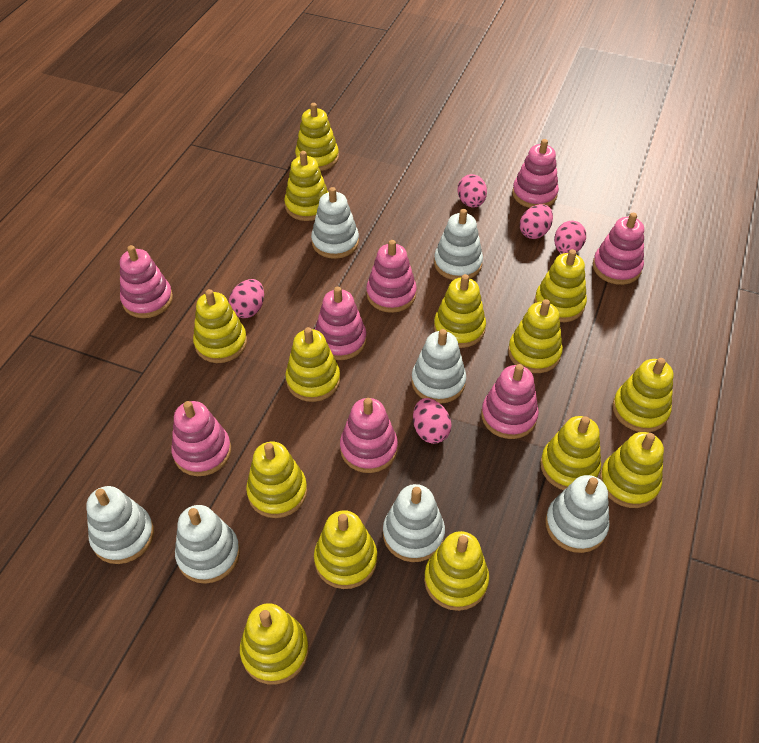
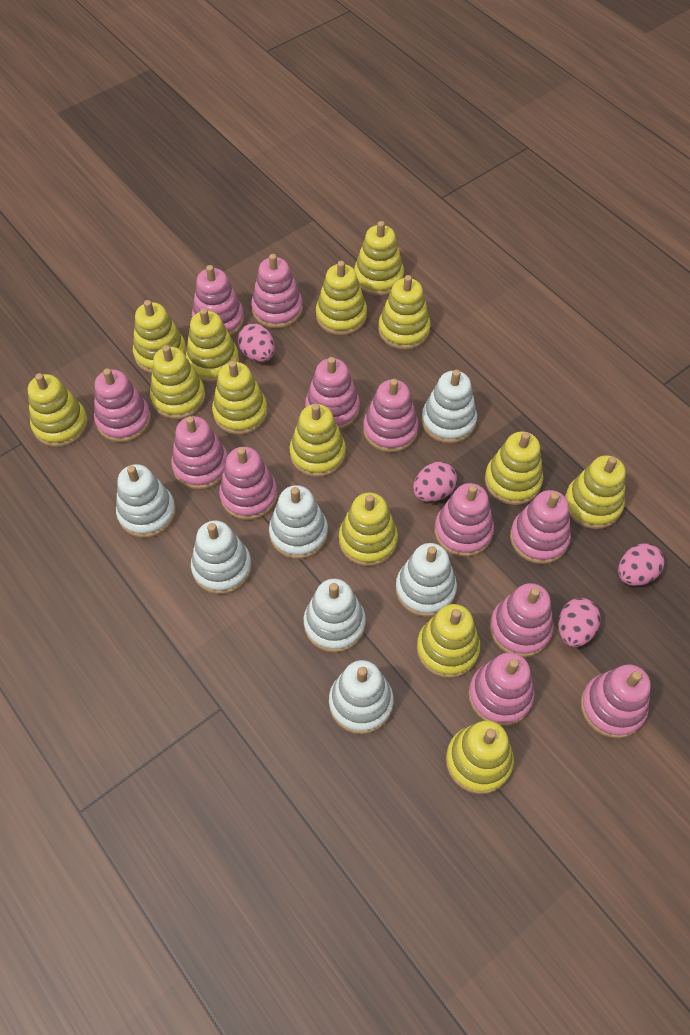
pink egg: 5 -> 4
pink stacking toy: 8 -> 12

